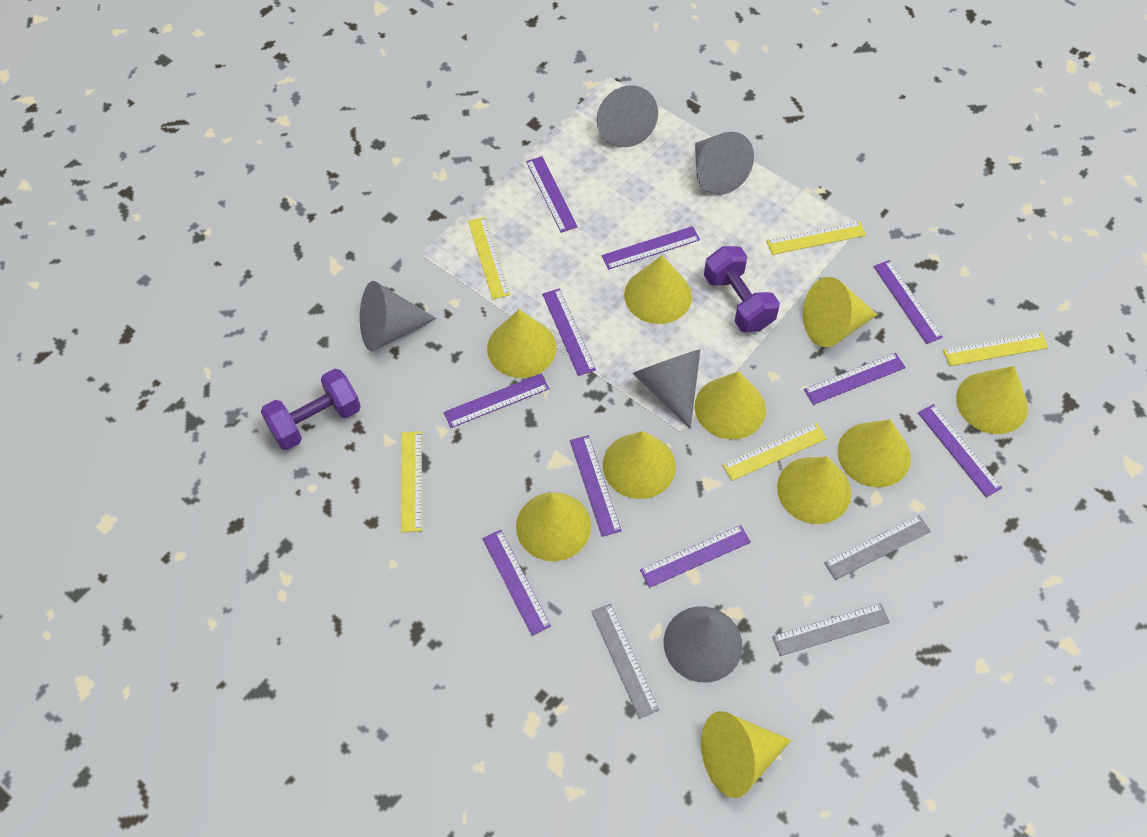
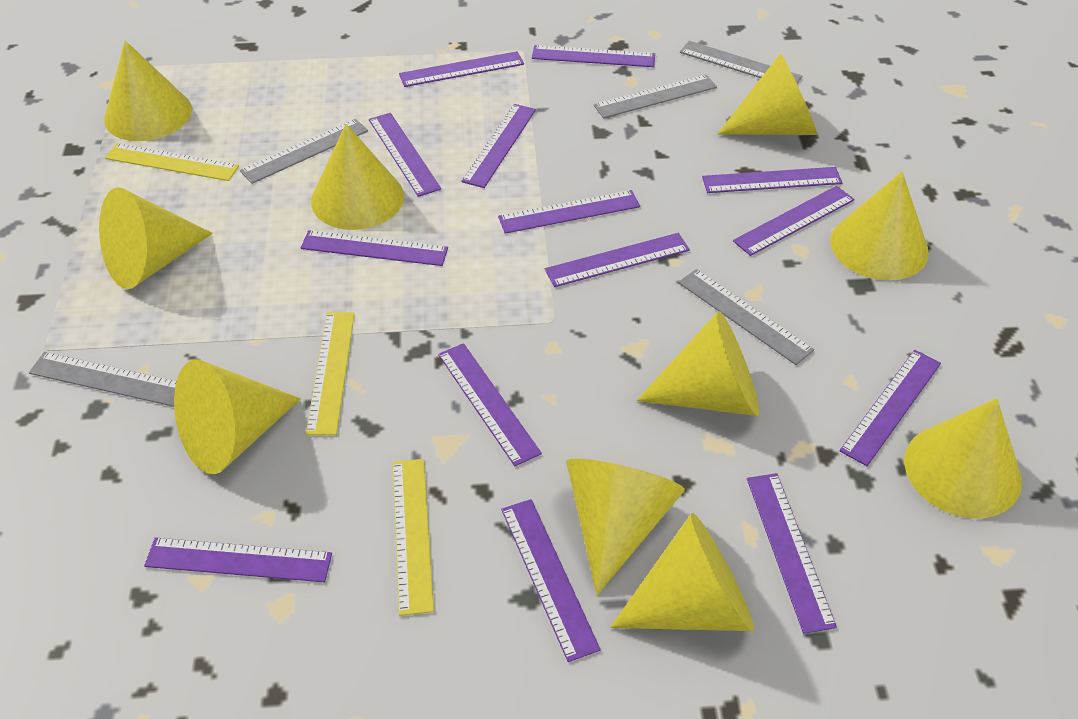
grey cone: 5 -> 0
grey ruler: 3 -> 5
purple dumbbell: 2 -> 0
purple ruler: 10 -> 14
yellow ruler: 5 -> 3

